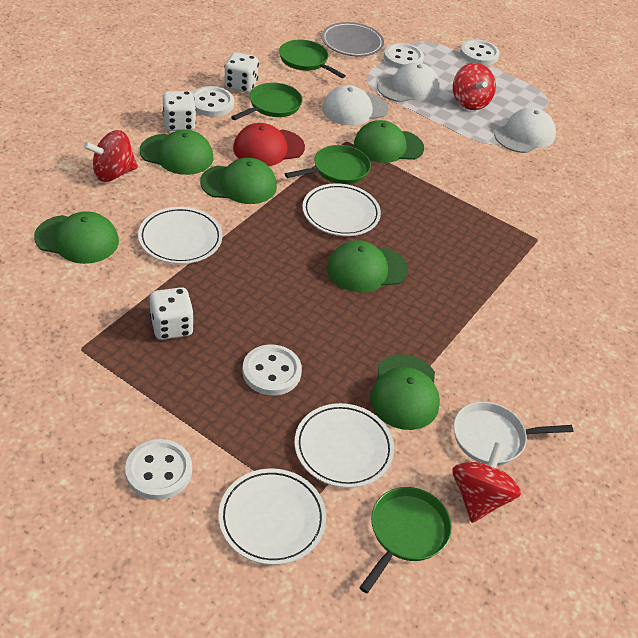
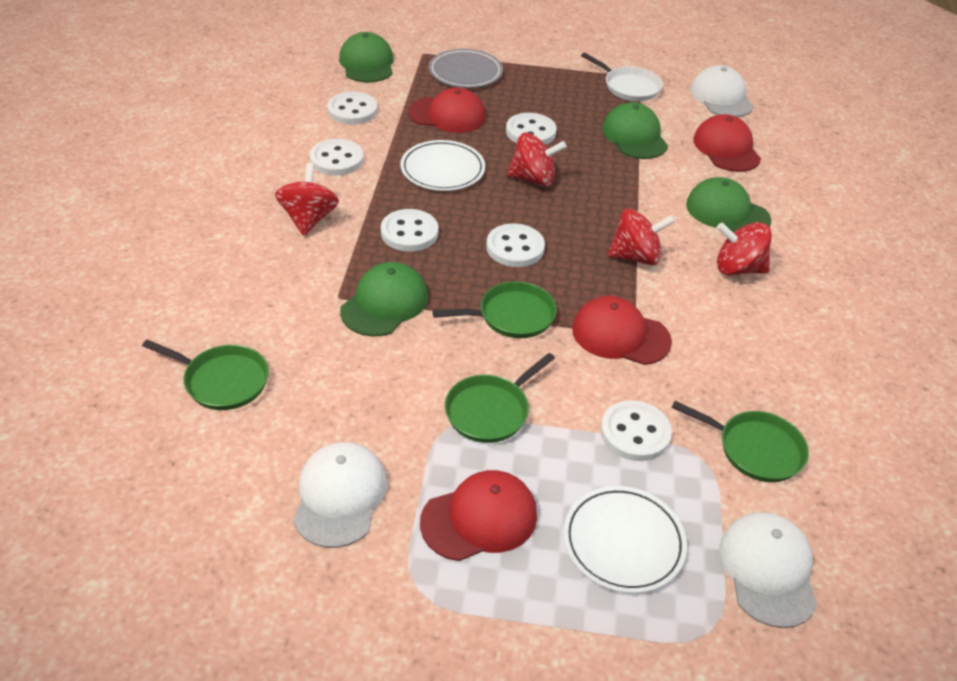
green cap: 6 -> 4
red cap: 1 -> 4
red spinning top: 3 -> 4
white button: 5 -> 6
white dice: 3 -> 0
white plate: 4 -> 2

